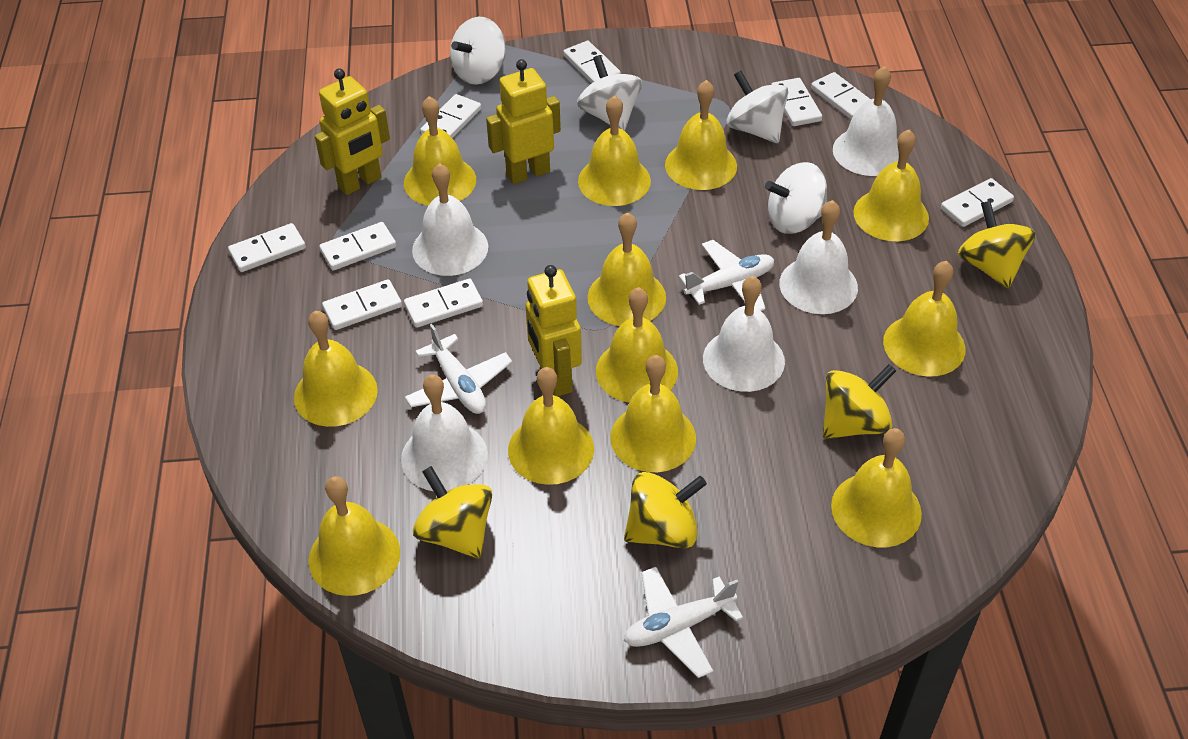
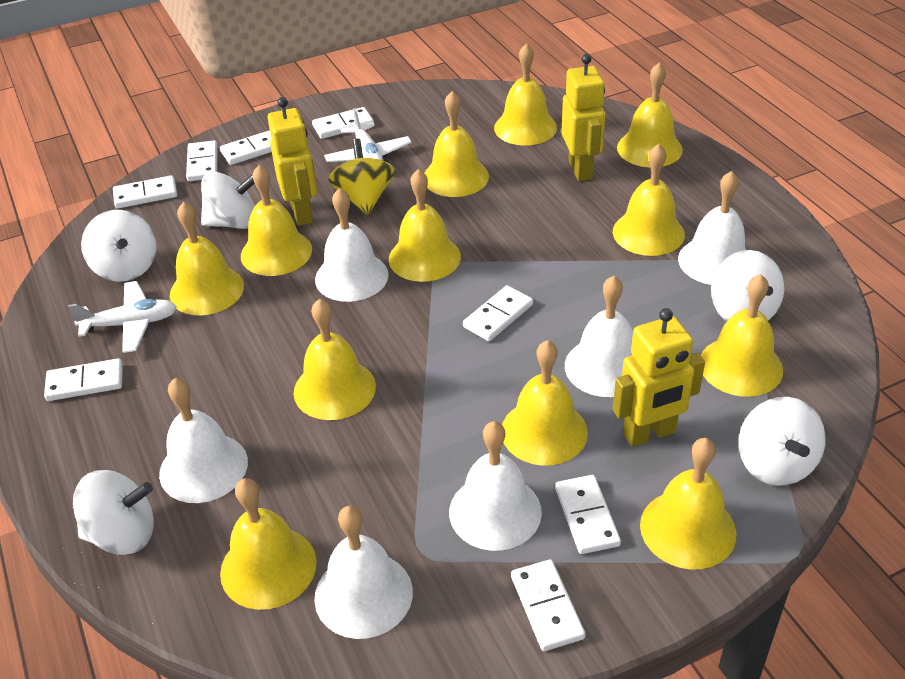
white bell: 5 -> 6
white domino: 9 -> 8
white plane: 3 -> 2
white spinning top: 4 -> 5
yellow spinning top: 4 -> 1

